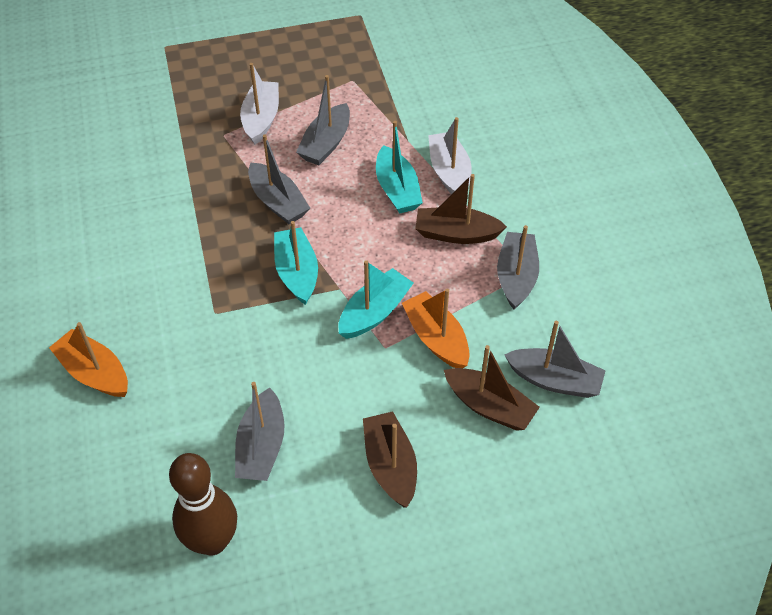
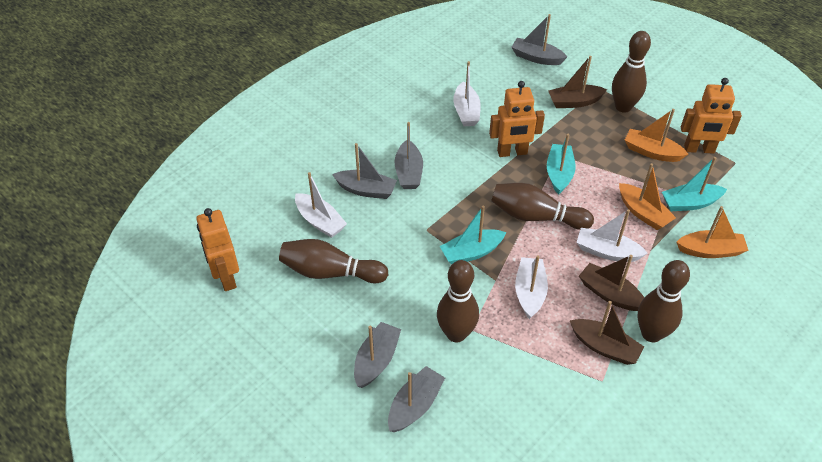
brown bowling pin: 1 -> 5
orange boat: 2 -> 3
orange robot: 0 -> 3
white boat: 2 -> 4

